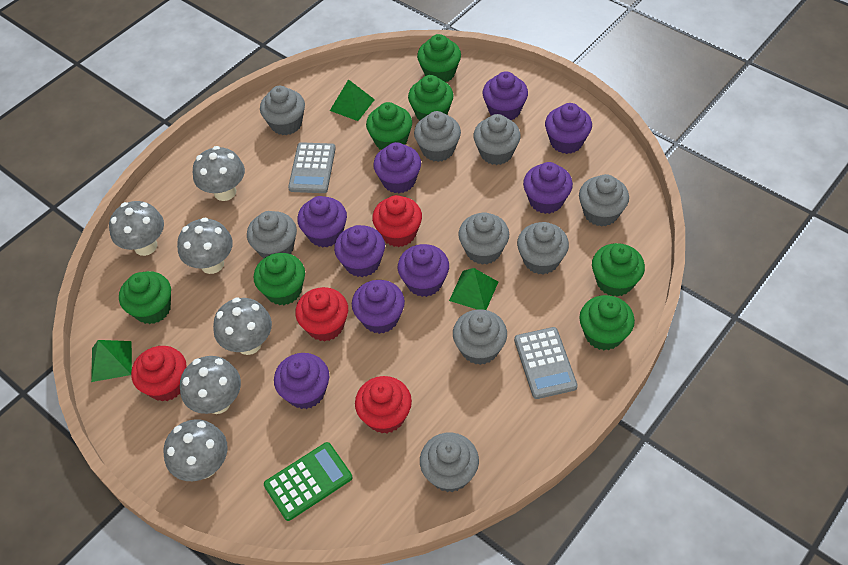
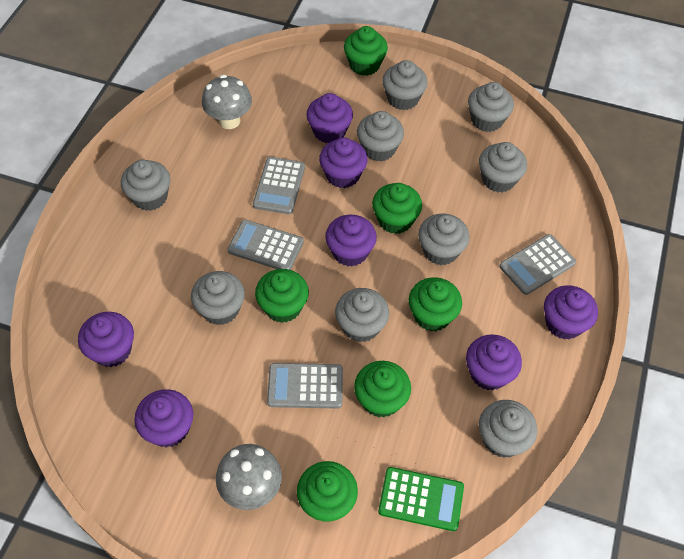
green cupcake: 7 -> 6
green pyramid: 3 -> 0
grey calculator: 2 -> 4
grey mushroom: 6 -> 2
purple cupcake: 9 -> 7
red cupcake: 4 -> 0

